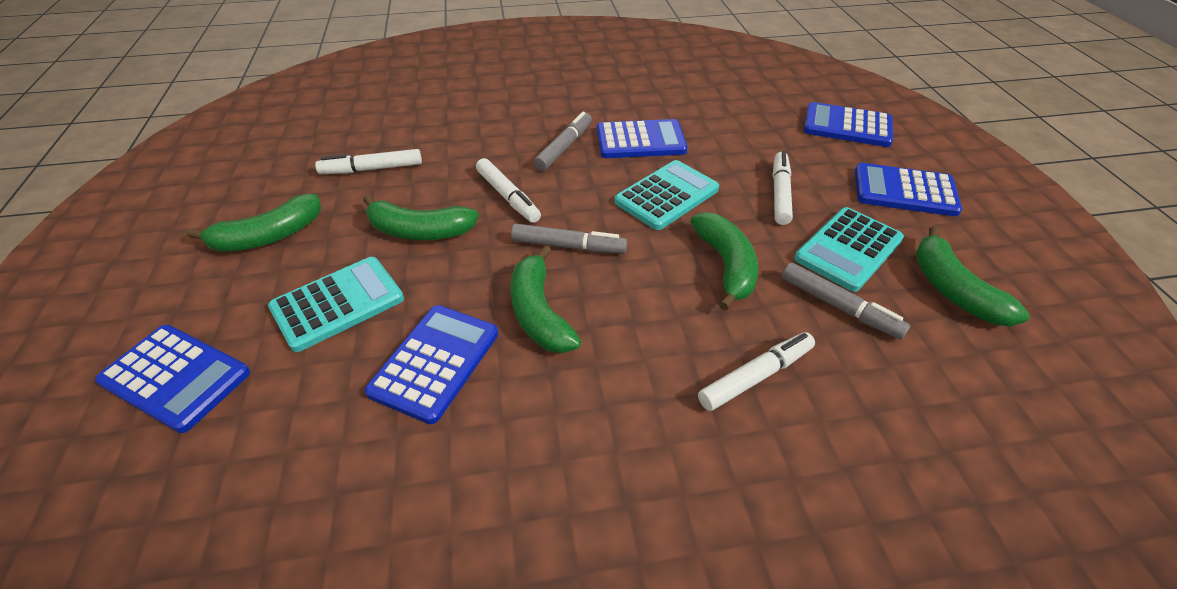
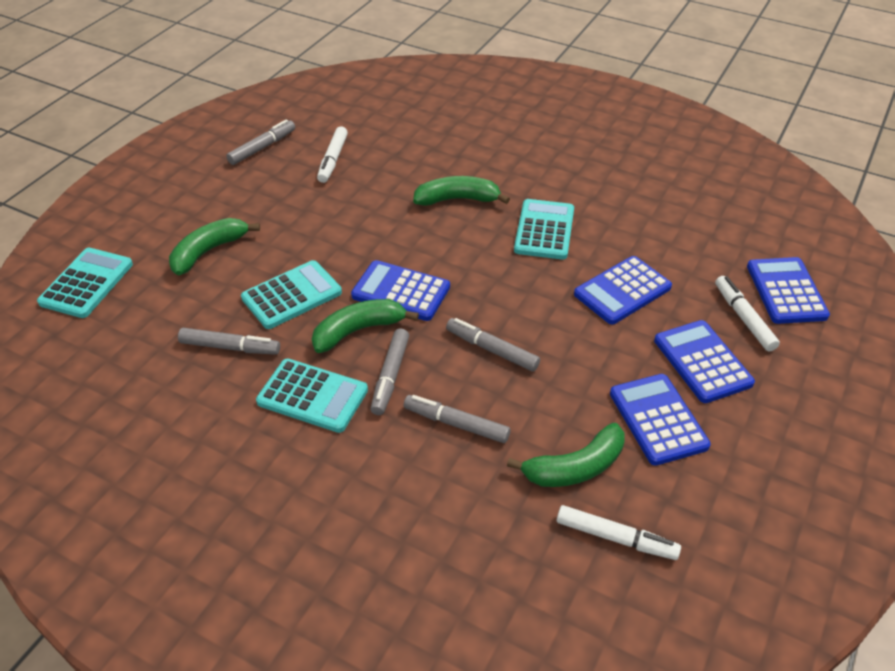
green banana: 5 -> 4
grey marker: 3 -> 5
turquoise calculator: 3 -> 4
white marker: 4 -> 3

